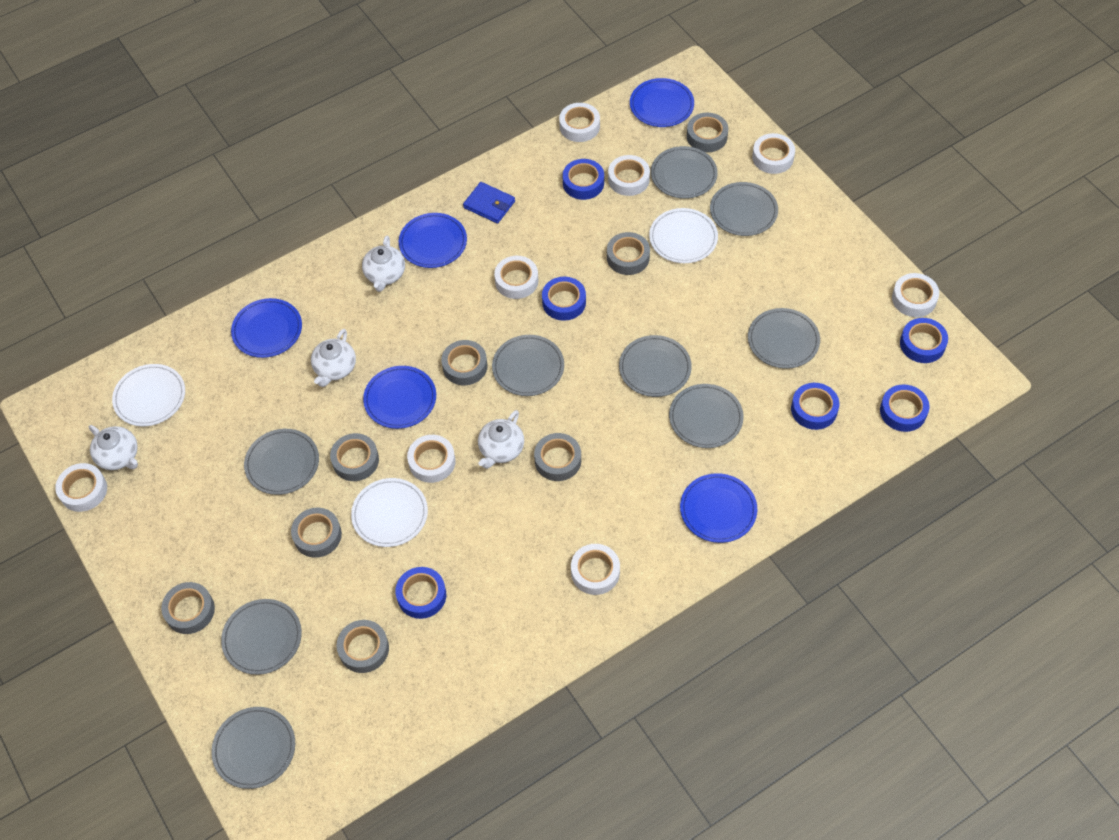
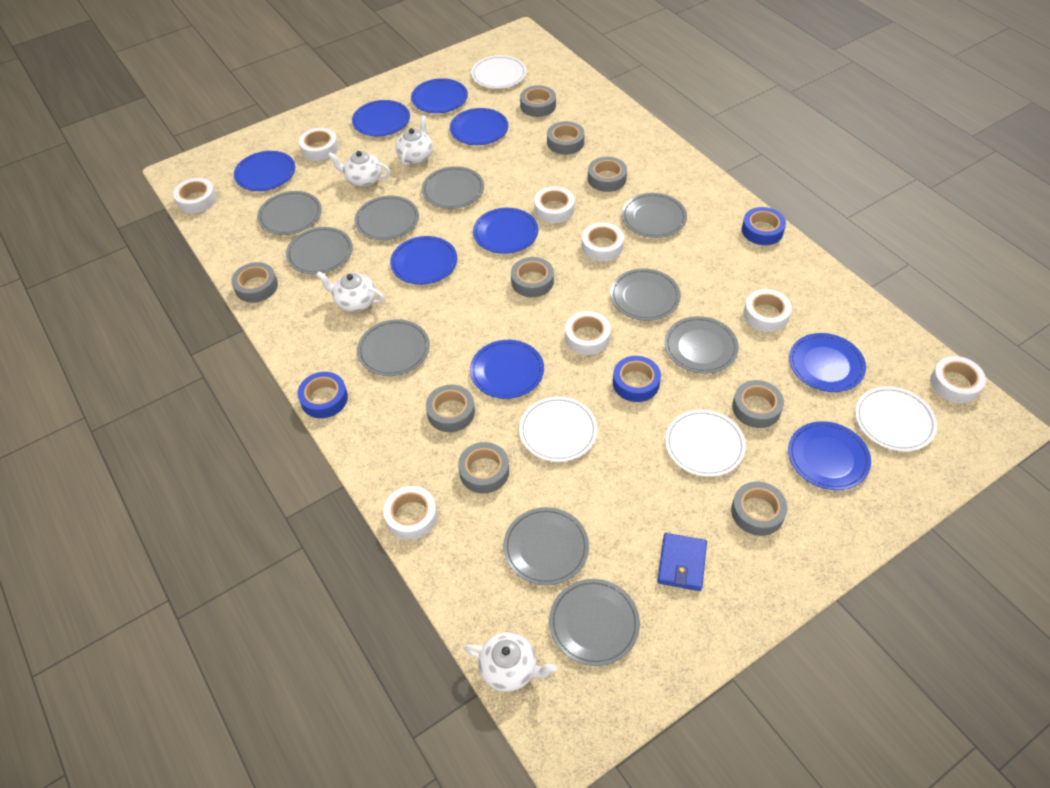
blue plate: 5 -> 9
blue tape: 6 -> 3
grey plate: 9 -> 10
grey tape: 8 -> 9
white plate: 3 -> 4

